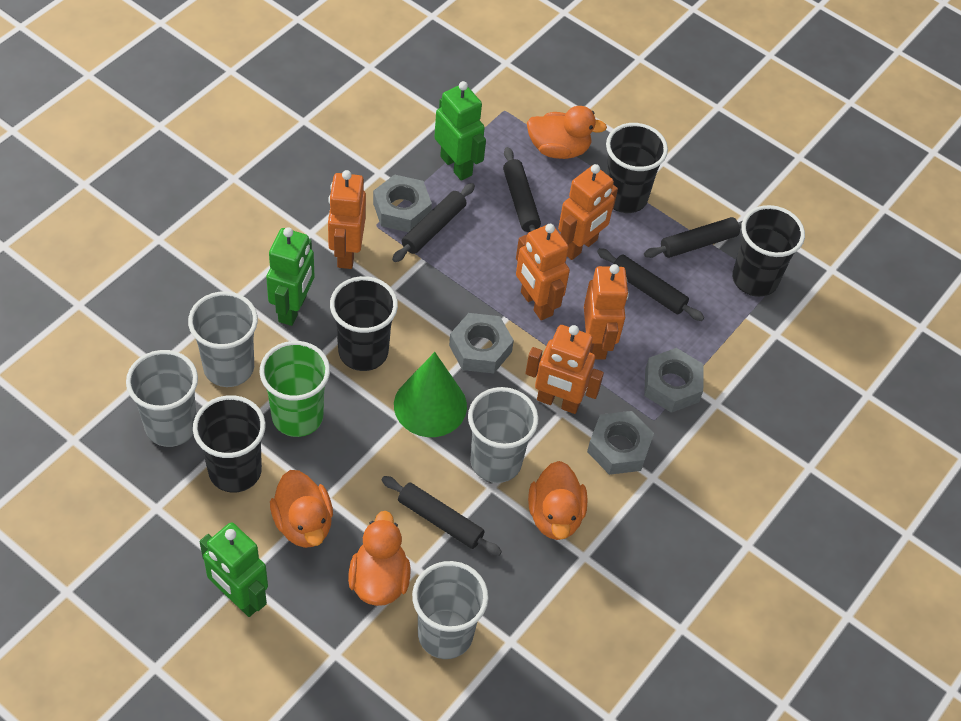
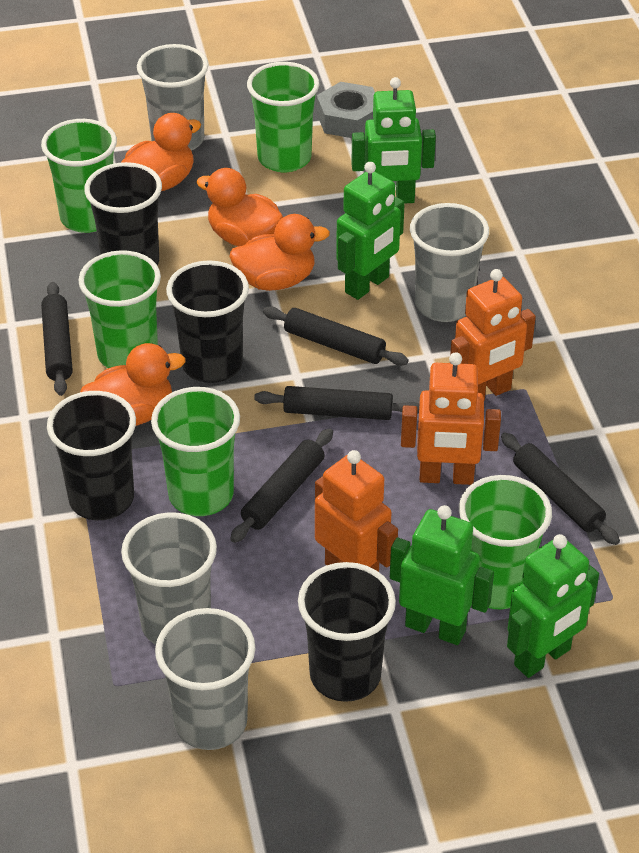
green cone: 1 -> 0
green cup: 1 -> 5
green robot: 3 -> 4
grey nut: 4 -> 1
orange robot: 5 -> 3

